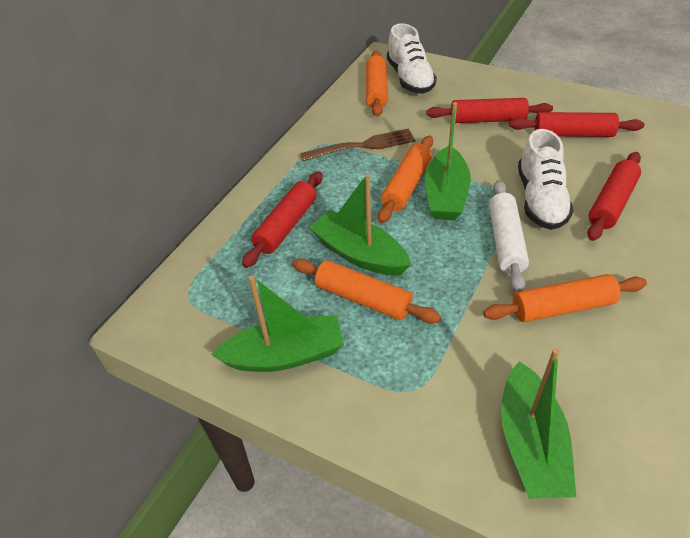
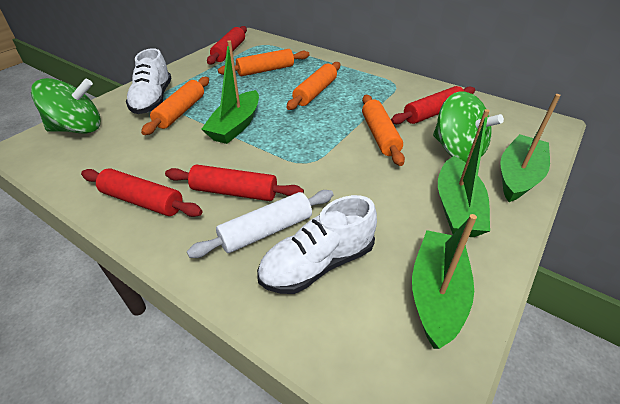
brown fork: 1 -> 0
green spinning top: 0 -> 2

